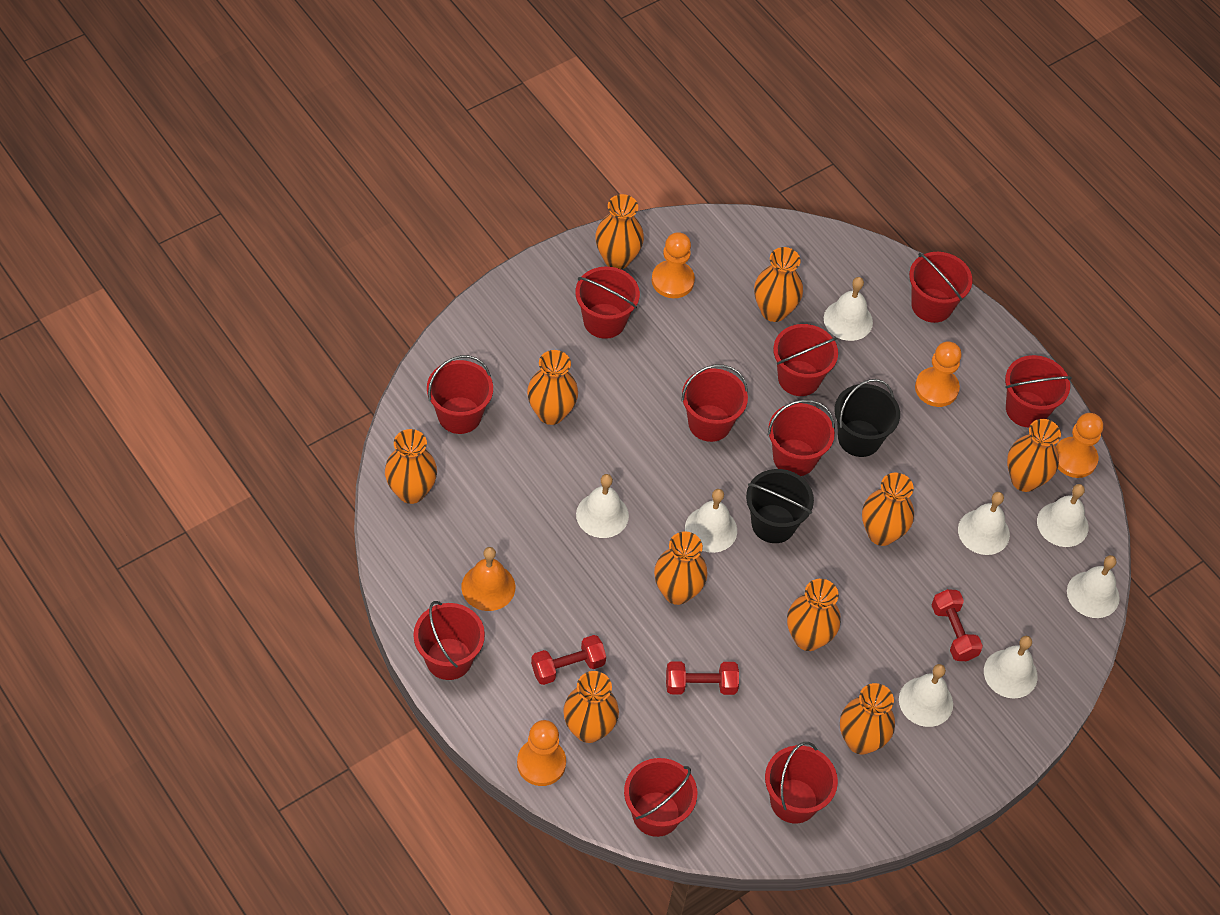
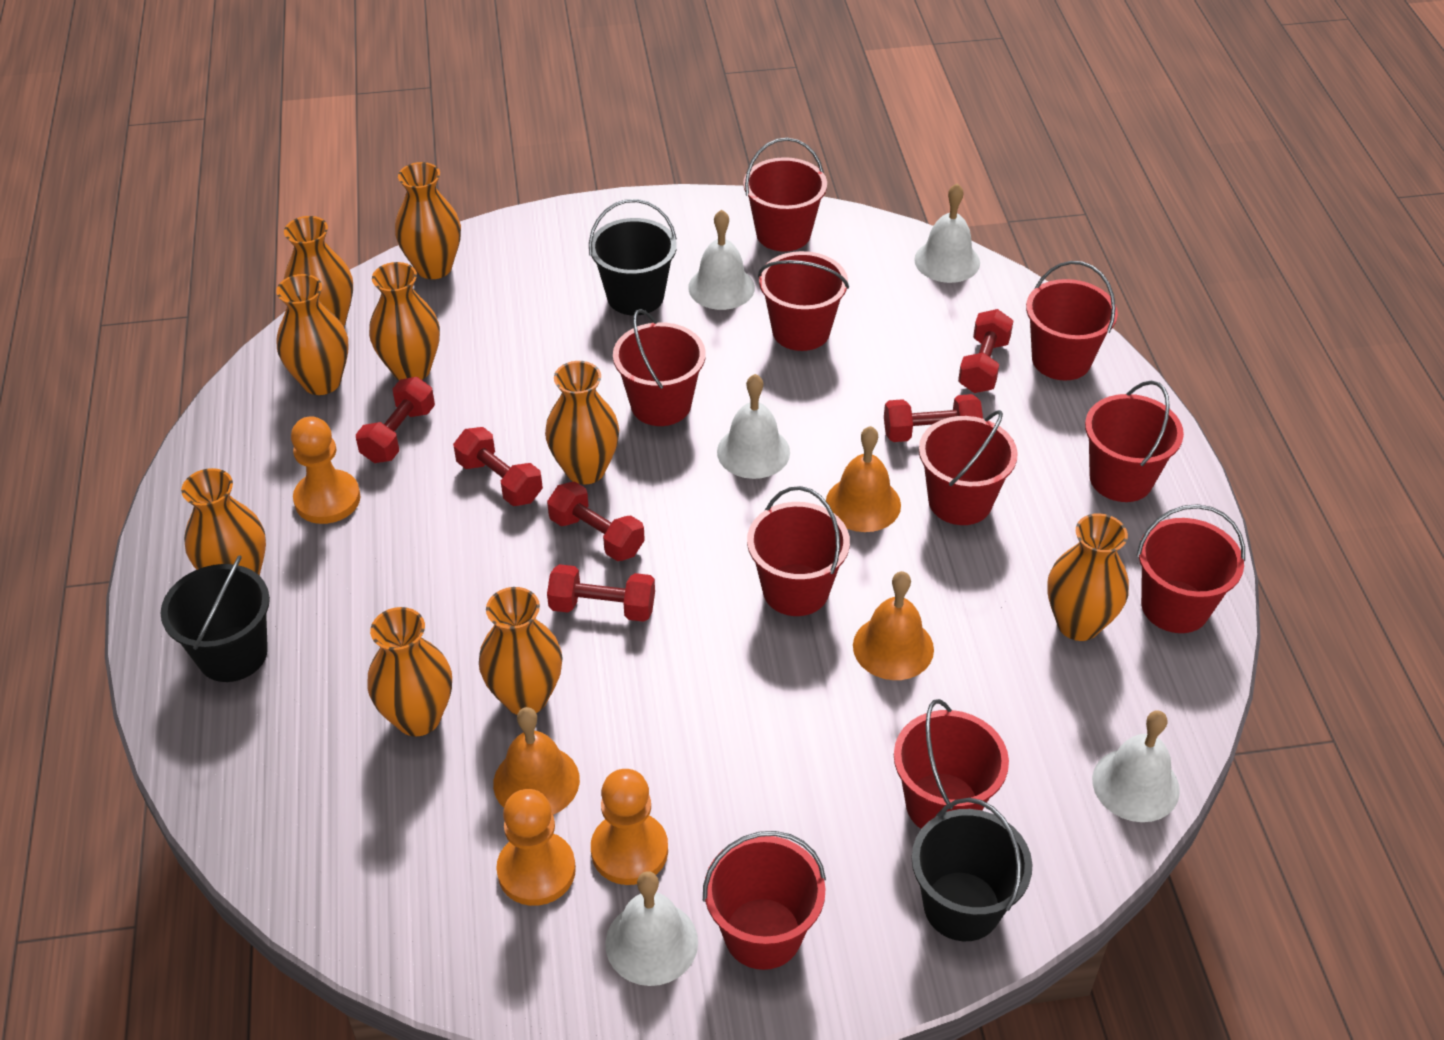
black bucket: 2 -> 3
orange bell: 1 -> 3
orange pawn: 4 -> 3
orange vase: 10 -> 9
red dumbbell: 3 -> 6
white bell: 8 -> 5

